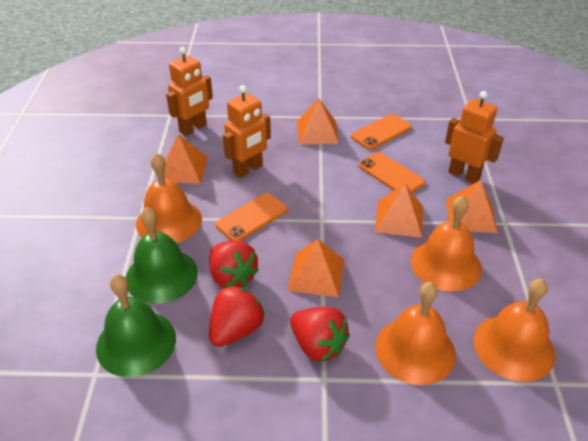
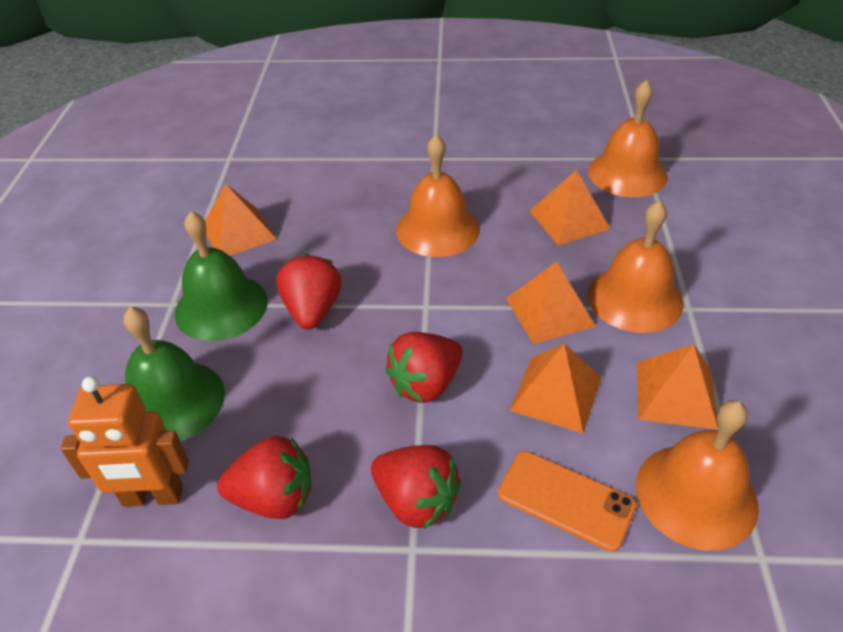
orange phone: 3 -> 1
orange robot: 3 -> 1
red strawberry: 3 -> 4

